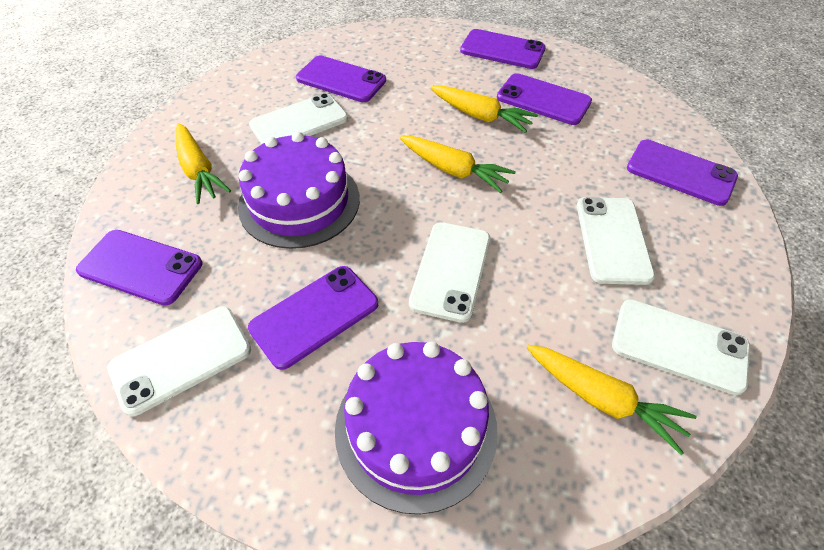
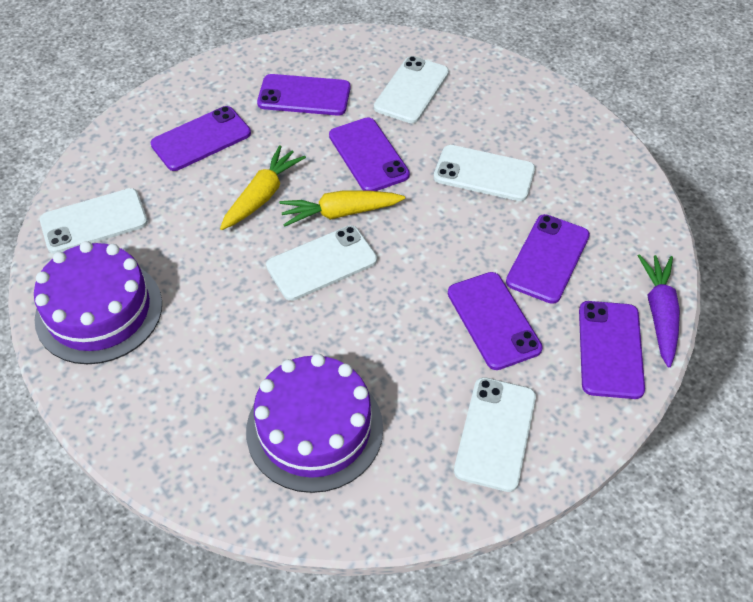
purple carrot: 0 -> 1
yellow carrot: 4 -> 2

